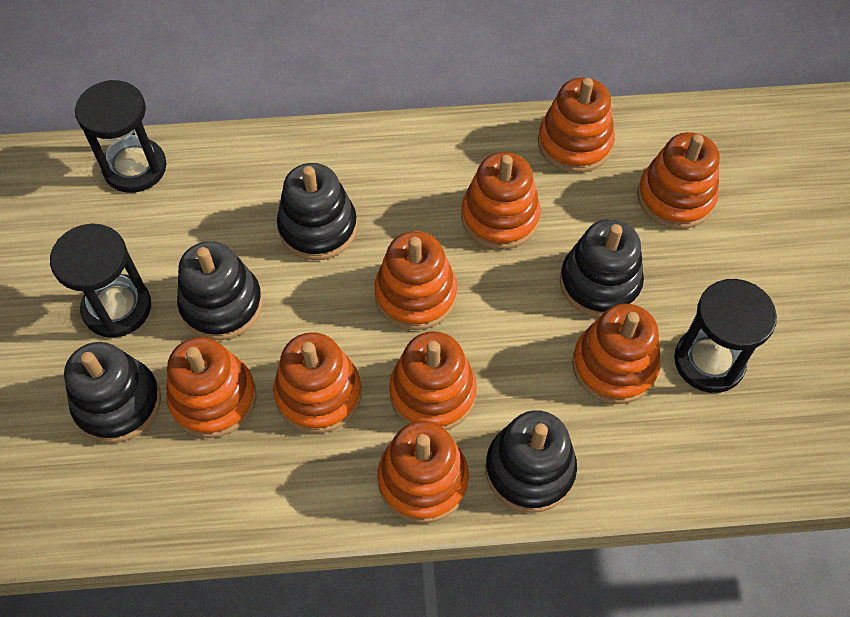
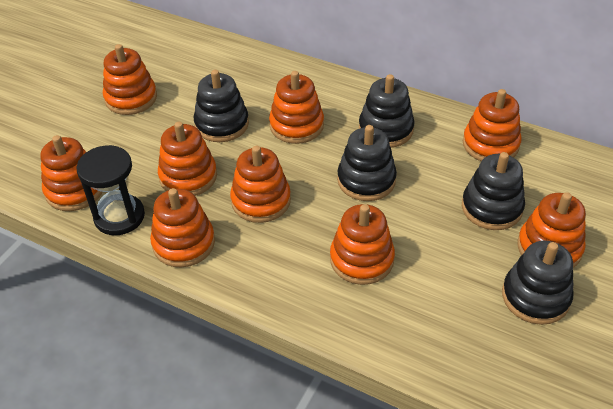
black hourglass: 3 -> 1

